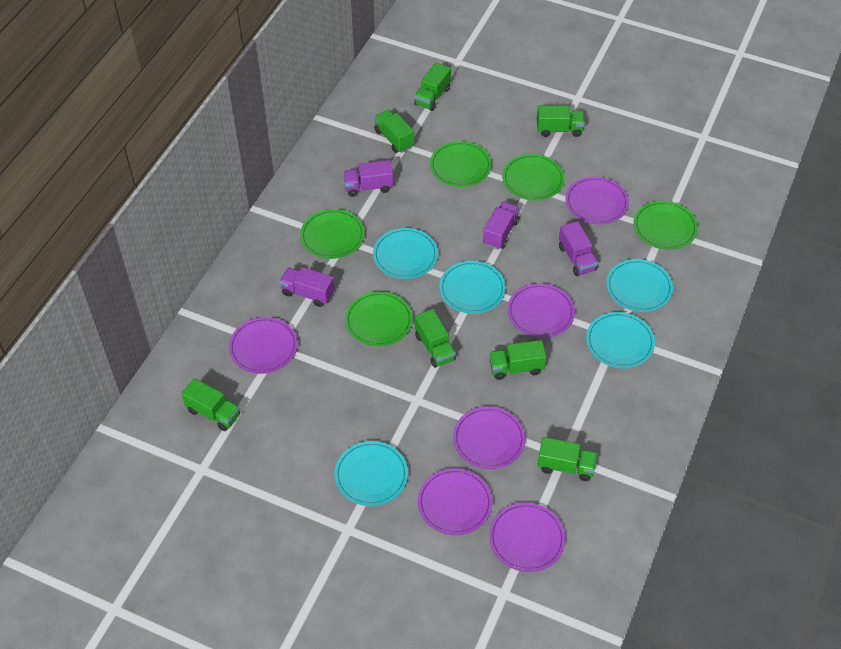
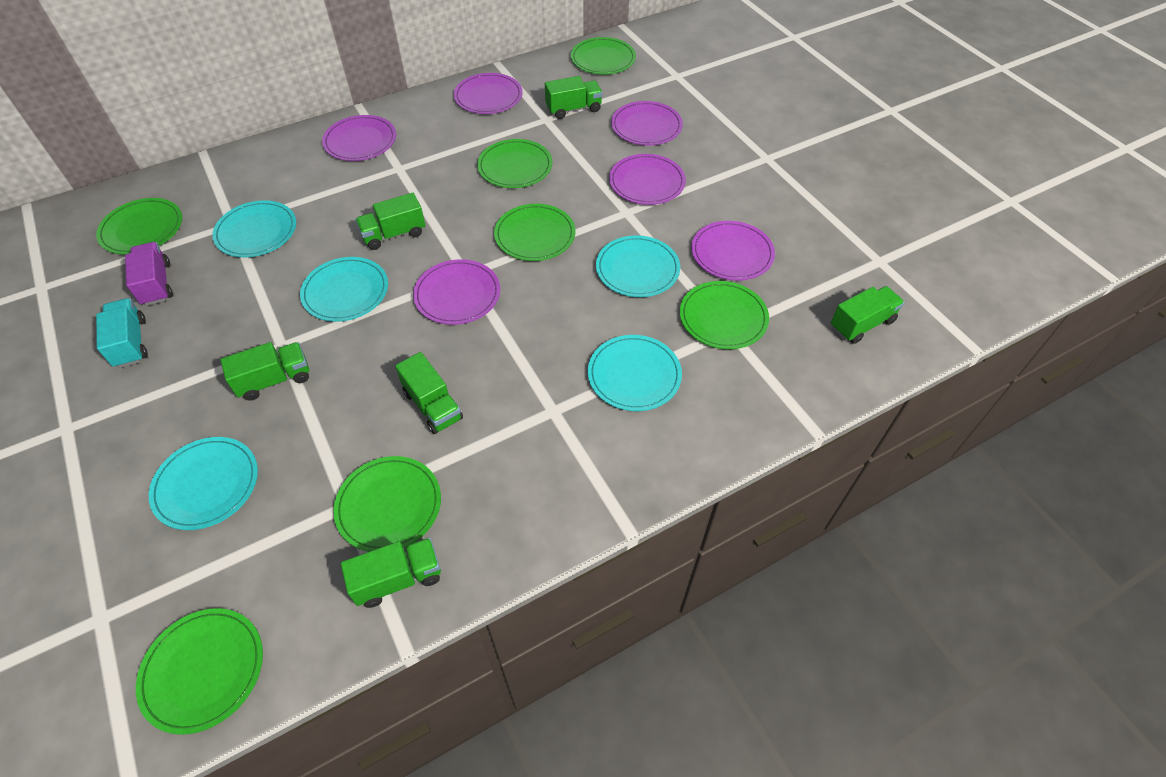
green plate: 5 -> 7
green truck: 7 -> 6
purple truck: 4 -> 1
turquoise truck: 0 -> 1

